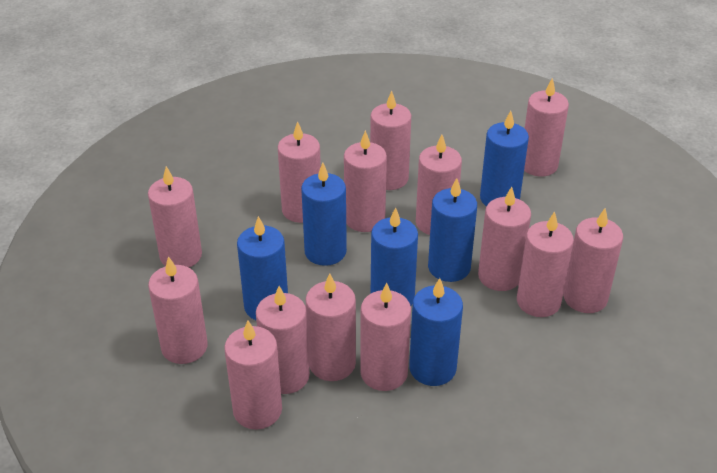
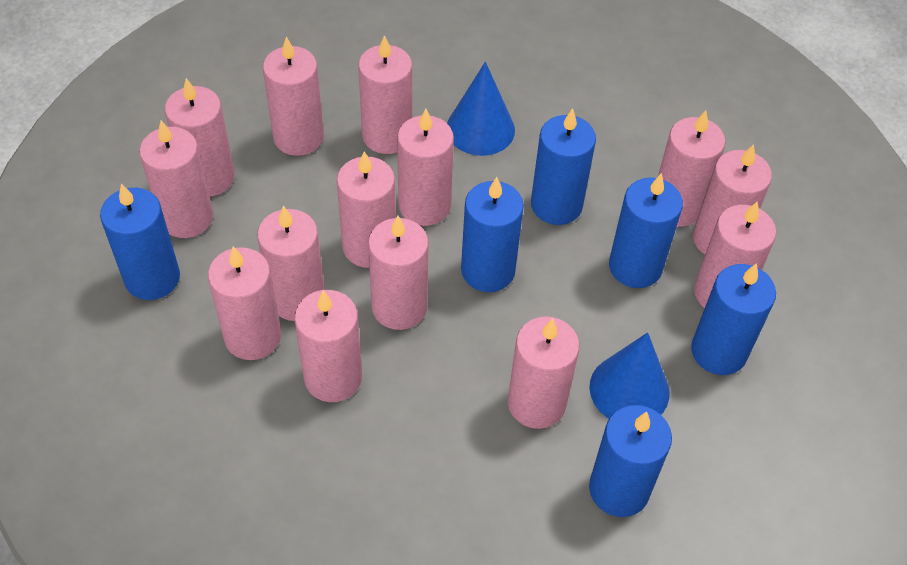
blue cone: 0 -> 2

